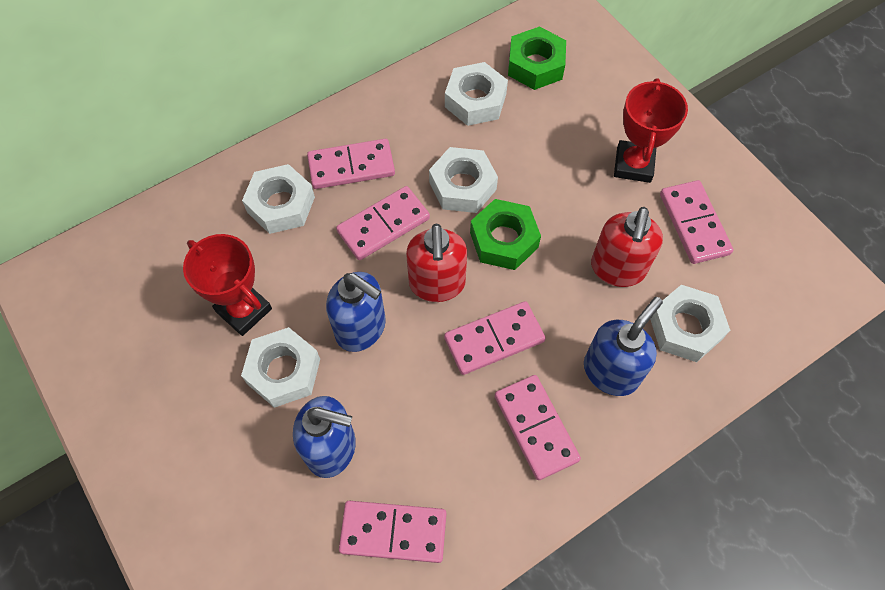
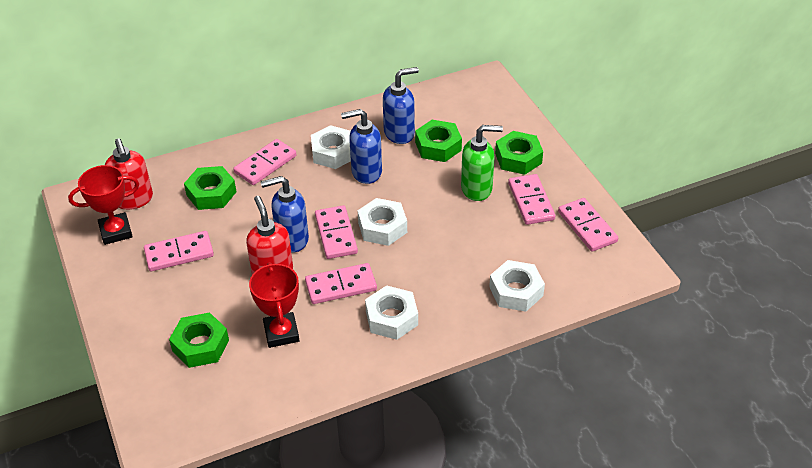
green nut: 2 -> 4
green soap dispenser: 0 -> 1
white nut: 5 -> 4

